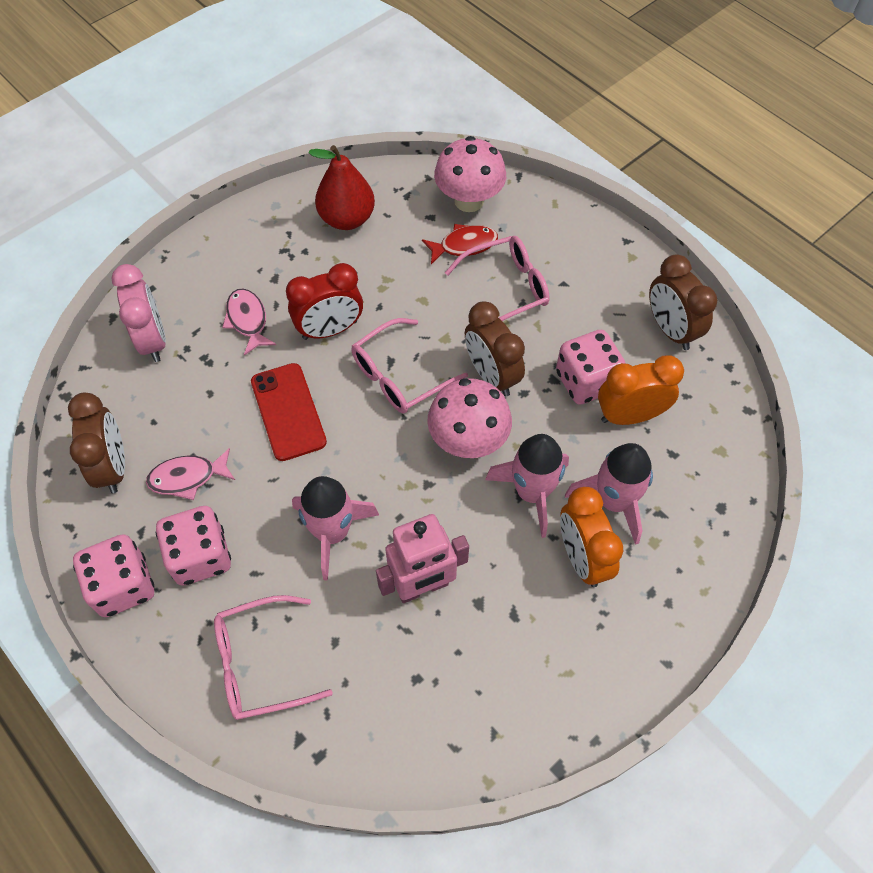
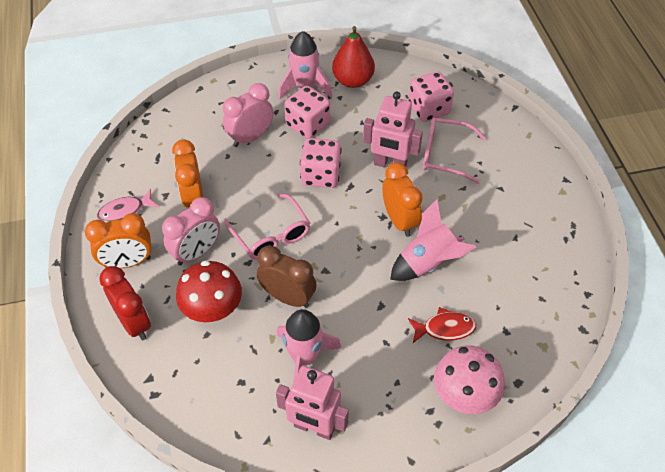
brown clock: 3 -> 1
orange clock: 2 -> 3
pink clock: 1 -> 2
pink fish: 2 -> 1
pink glasses: 3 -> 2
pink mushroom: 2 -> 1
pink robot: 1 -> 2
red mushroom: 0 -> 1
red phone: 1 -> 0

